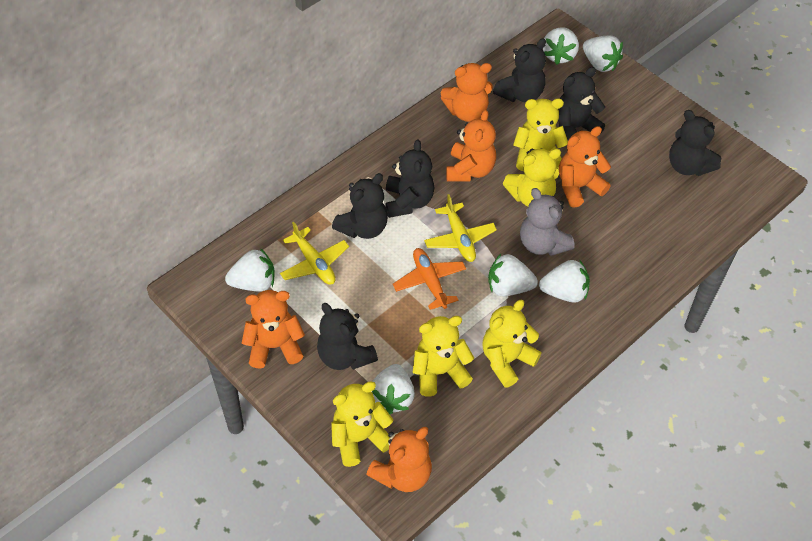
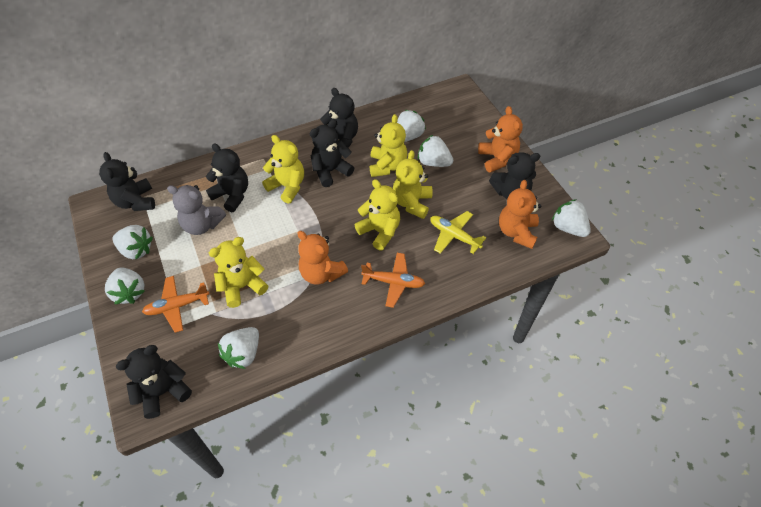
orange plane: 1 -> 2
orange teddy bear: 5 -> 3
yellow plane: 2 -> 1

